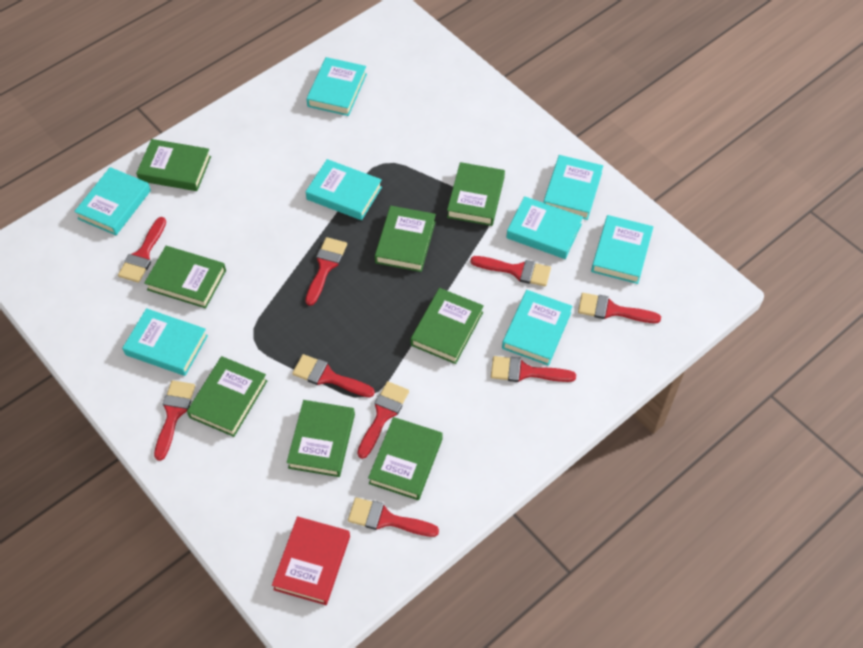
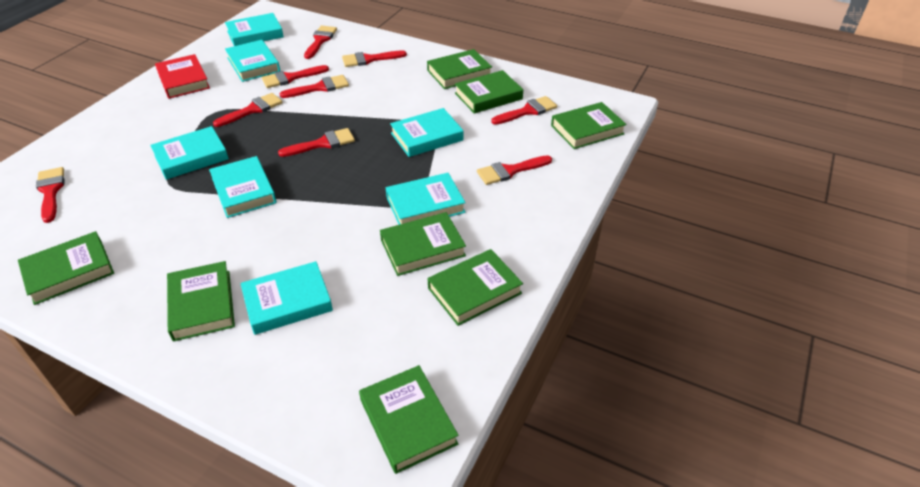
turquoise book: 8 -> 7

